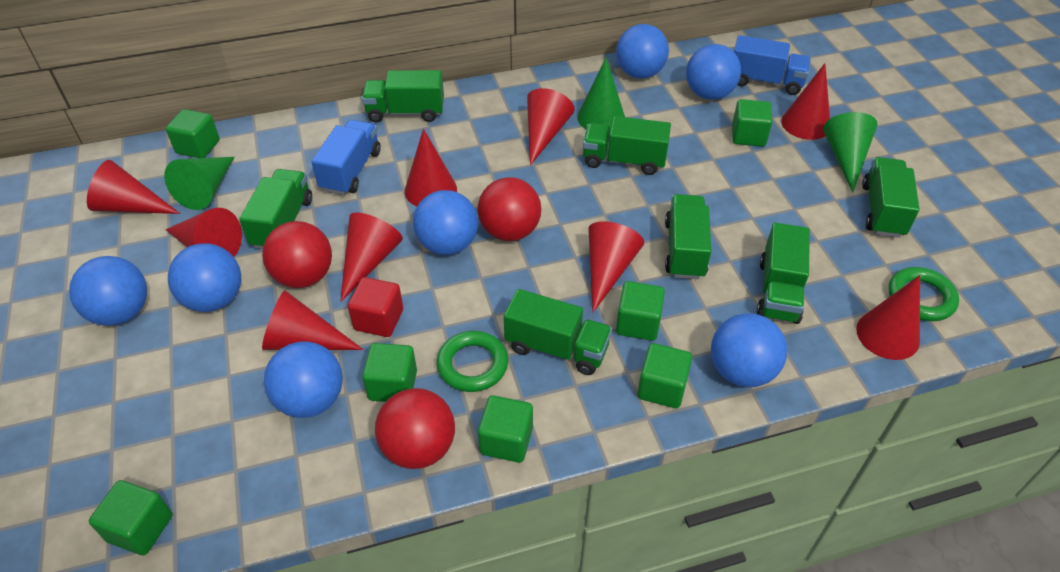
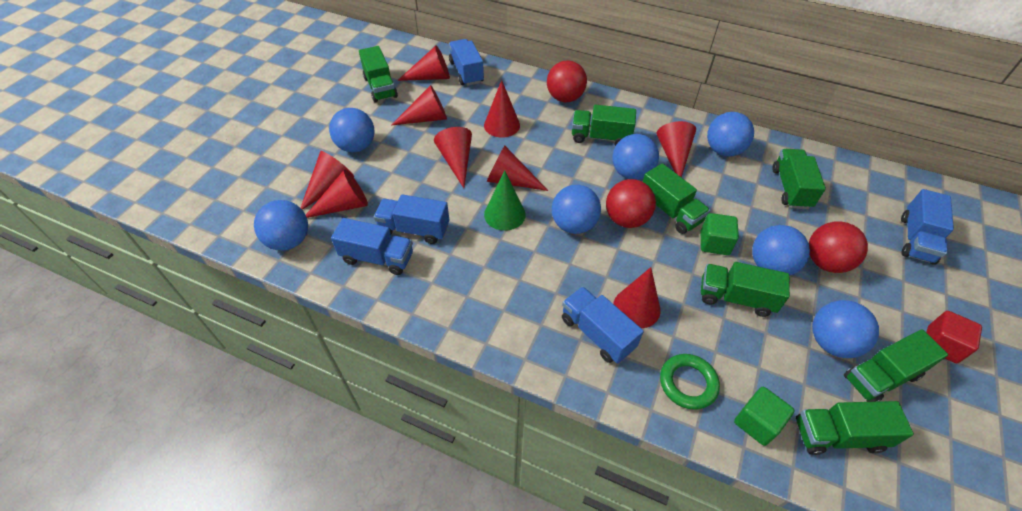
blue truck: 2 -> 5
green cone: 3 -> 1
green cube: 7 -> 2
green ring: 2 -> 1

